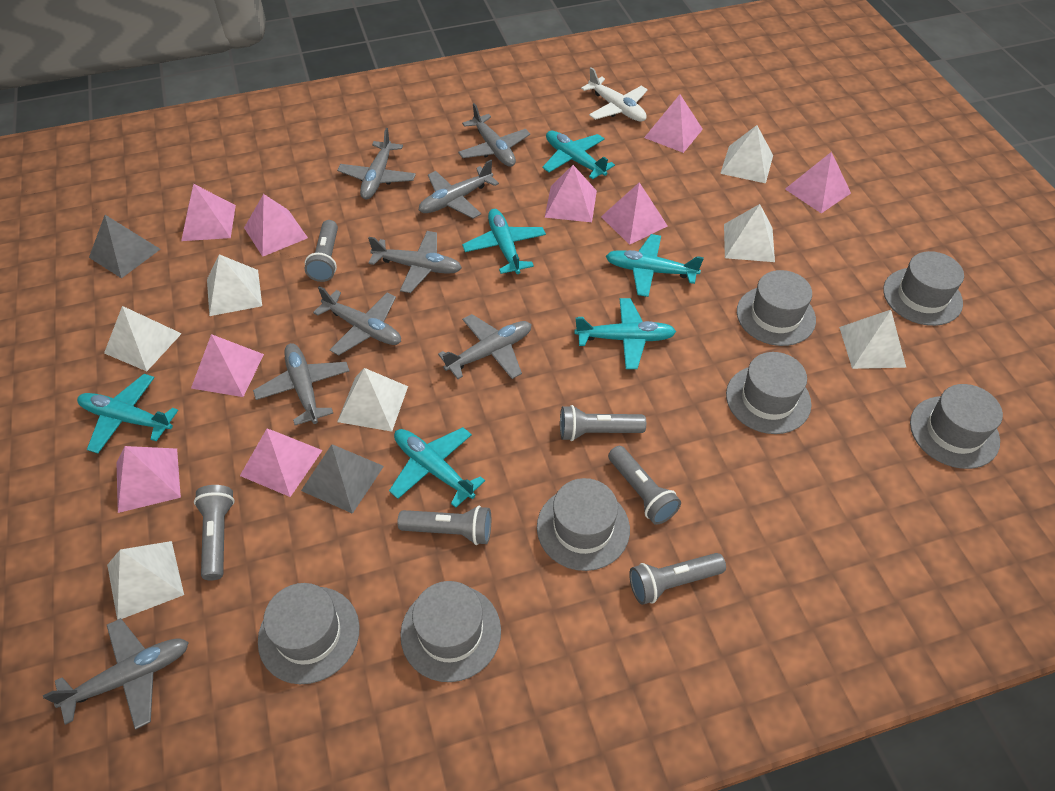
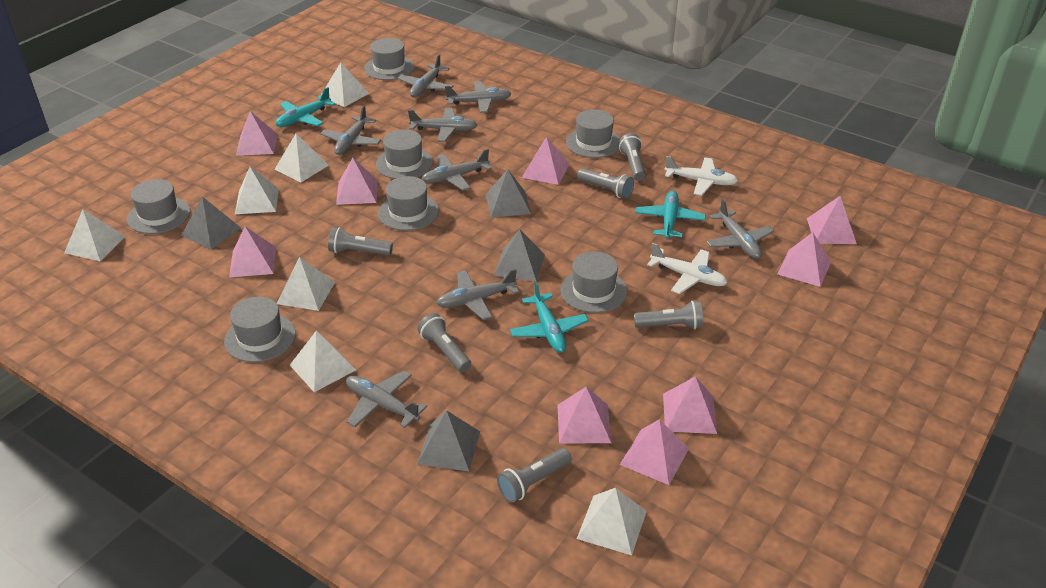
grey pyramid: 2 -> 4
turquoise plane: 6 -> 3
white plane: 1 -> 2

